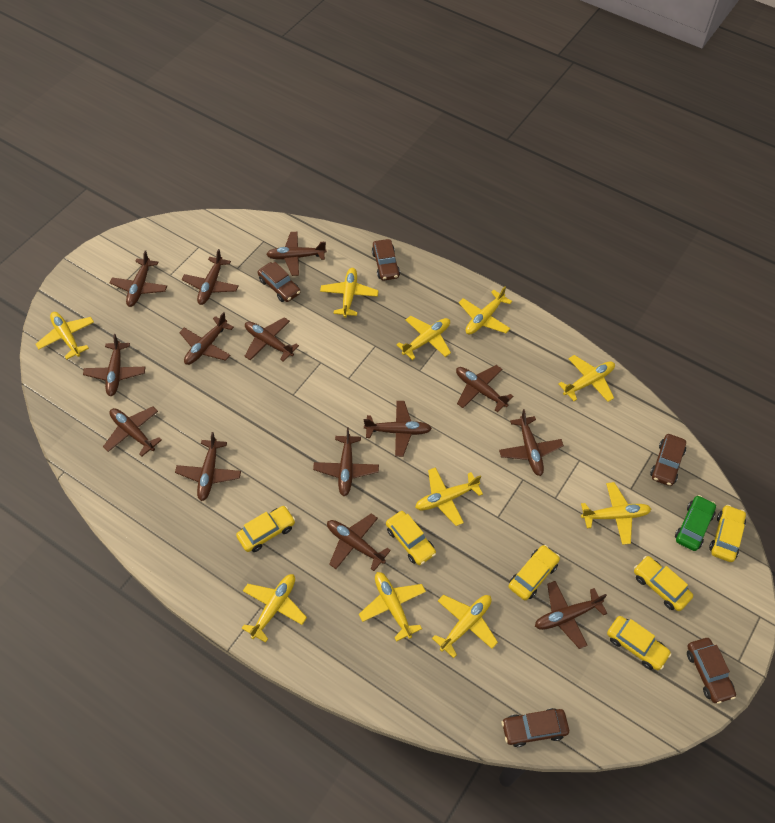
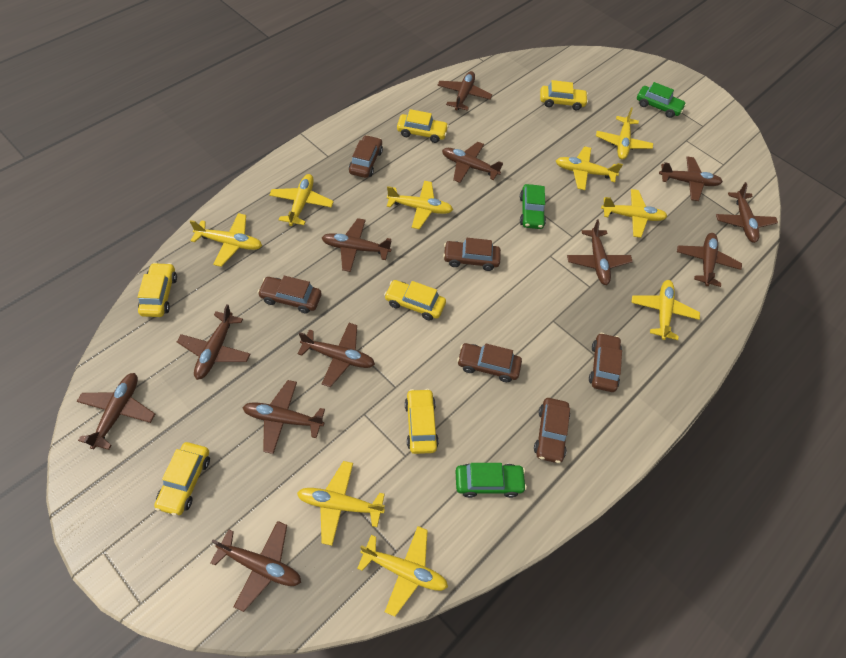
brown car: 5 -> 6
brown plane: 14 -> 12
green car: 1 -> 3
yellow plane: 10 -> 9

